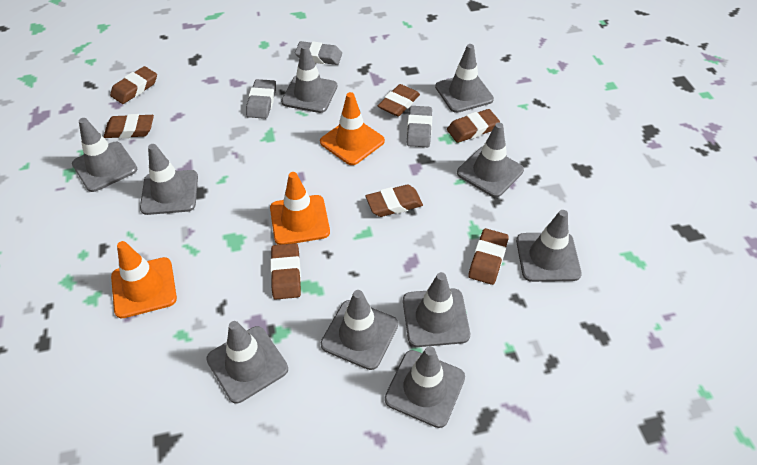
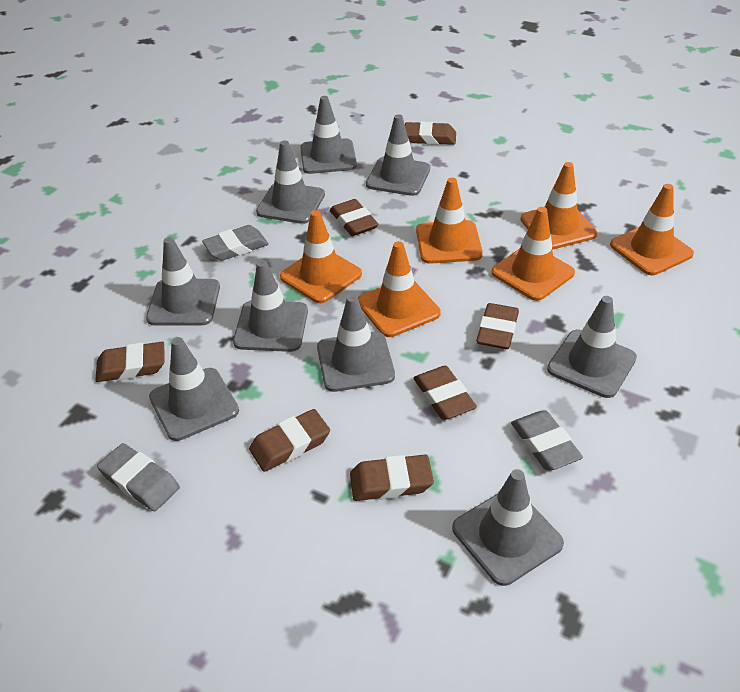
grey traffic cone: 10 -> 9
orange traffic cone: 3 -> 6

